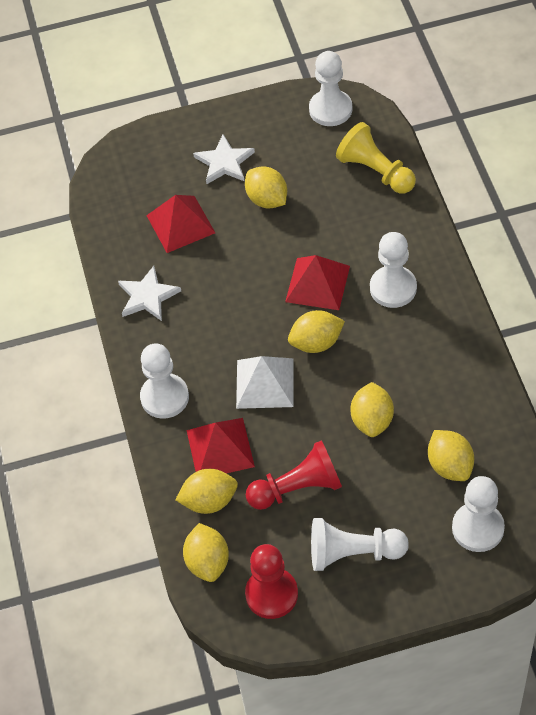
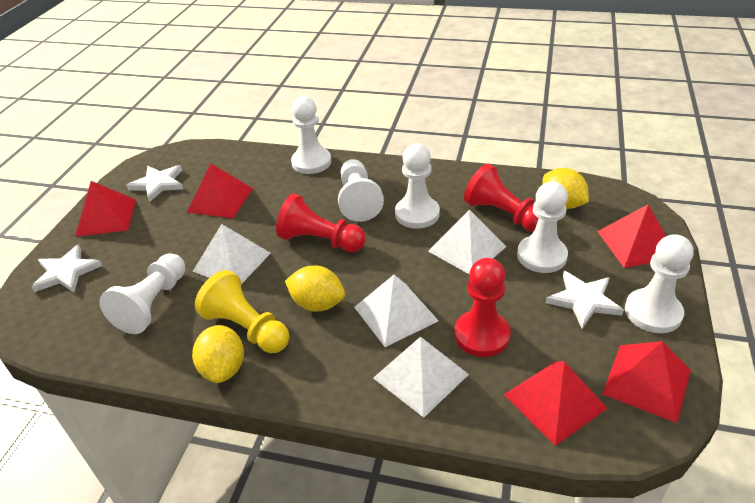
red pawn: 2 -> 3
red pyramid: 3 -> 5
white pawn: 5 -> 6
white pyramid: 1 -> 4
white star: 2 -> 3
yellow lemon: 6 -> 3

